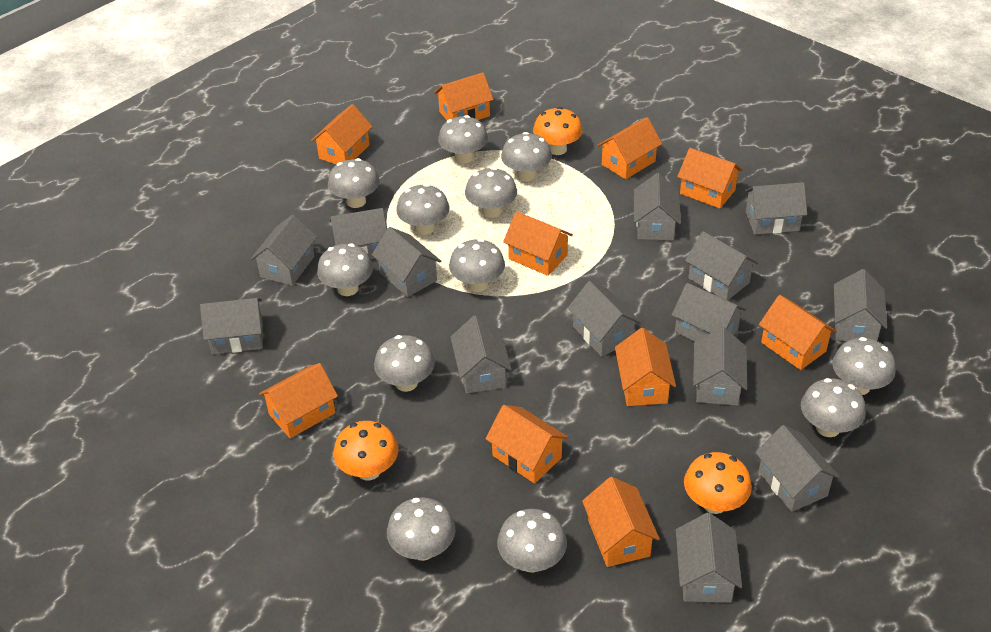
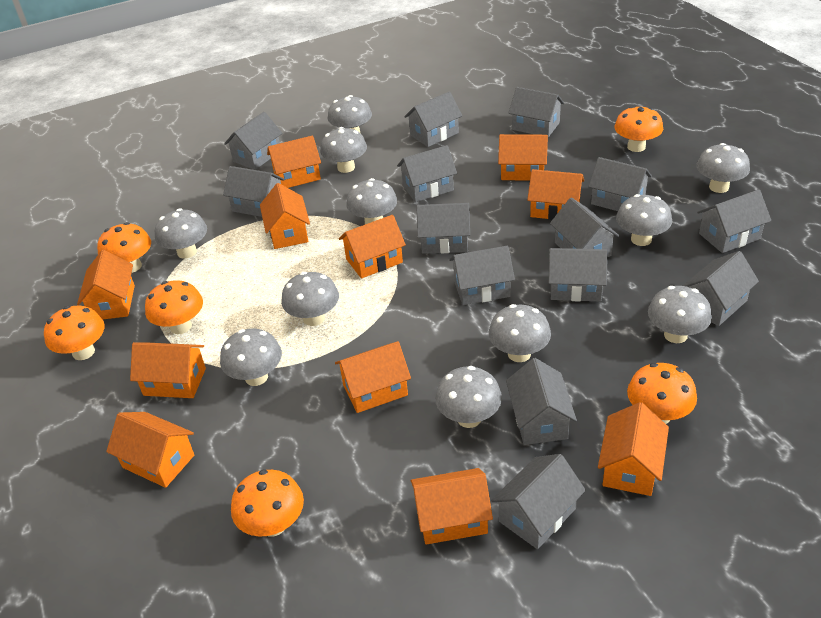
grey mushroom: 12 -> 11
orange house: 10 -> 11
orange mushroom: 3 -> 6

